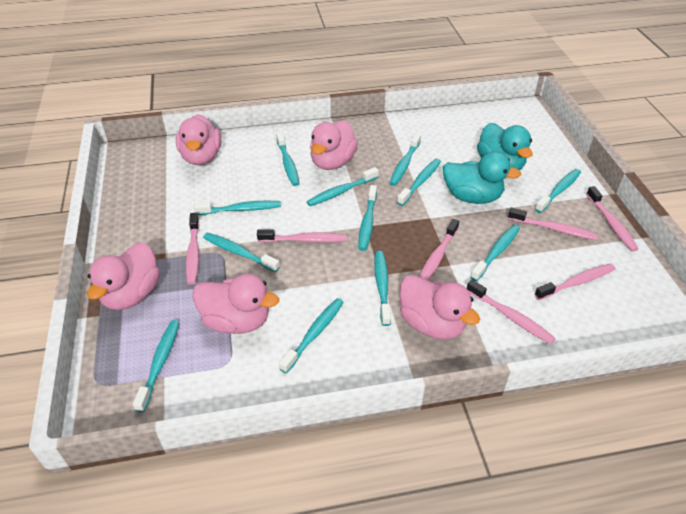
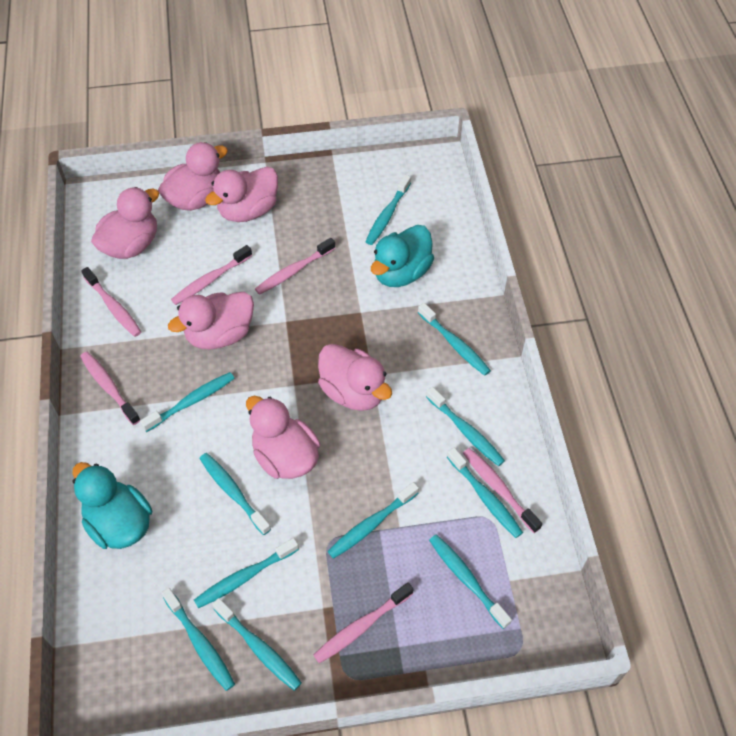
pink duck: 5 -> 6
pink toothbrush: 7 -> 6
turquoise toothbrush: 12 -> 11

